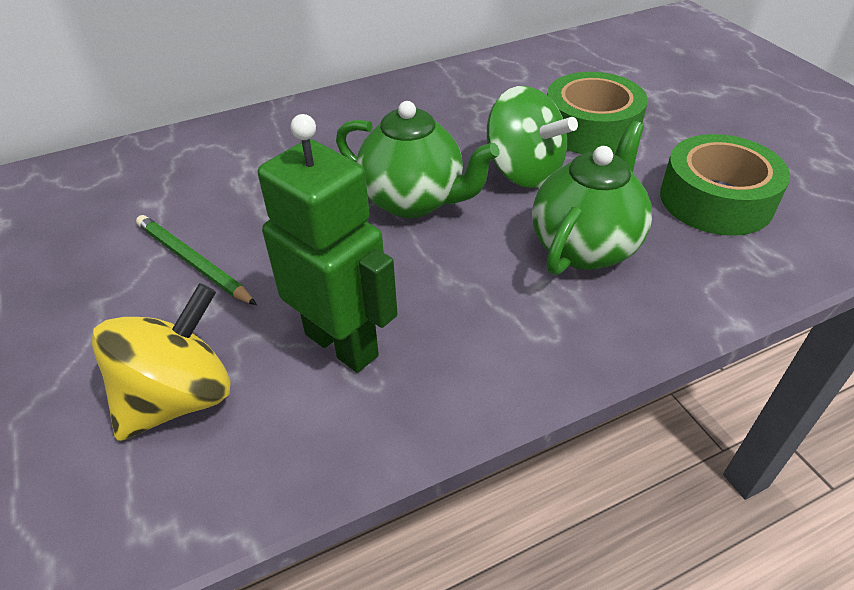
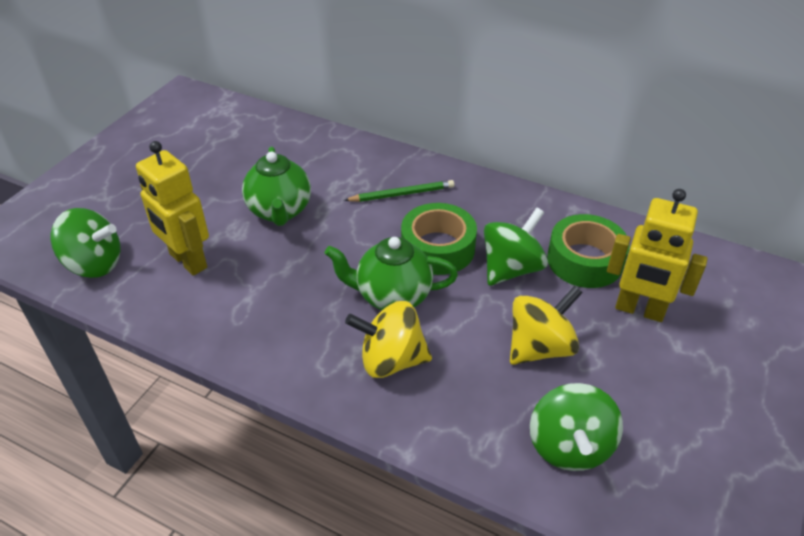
green robot: 1 -> 0
green spinning top: 1 -> 3
yellow robot: 0 -> 2
yellow spinning top: 1 -> 2

